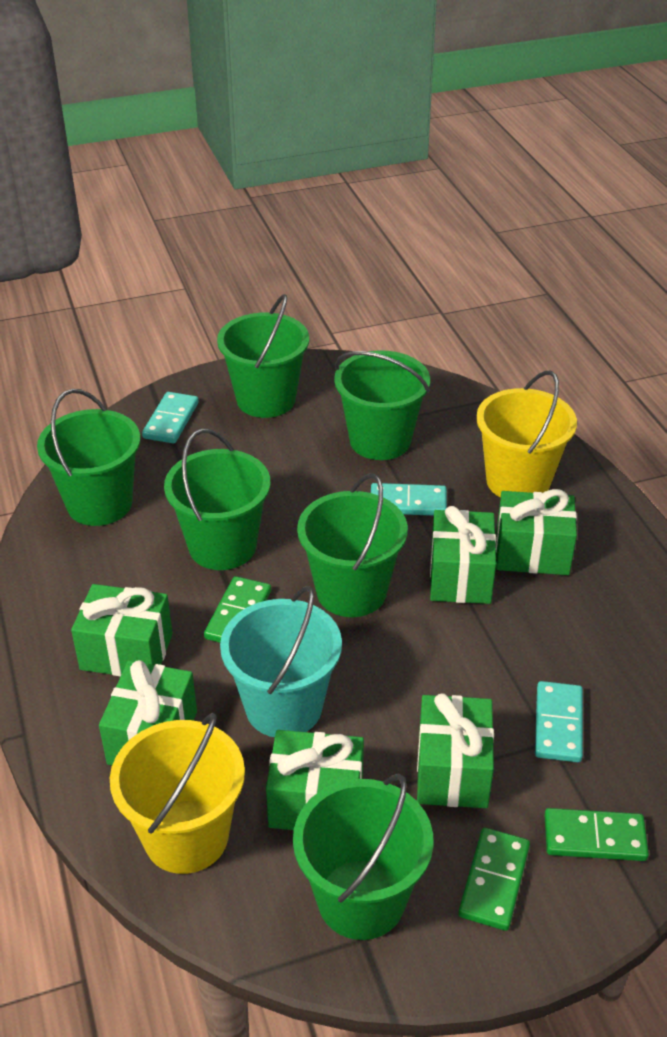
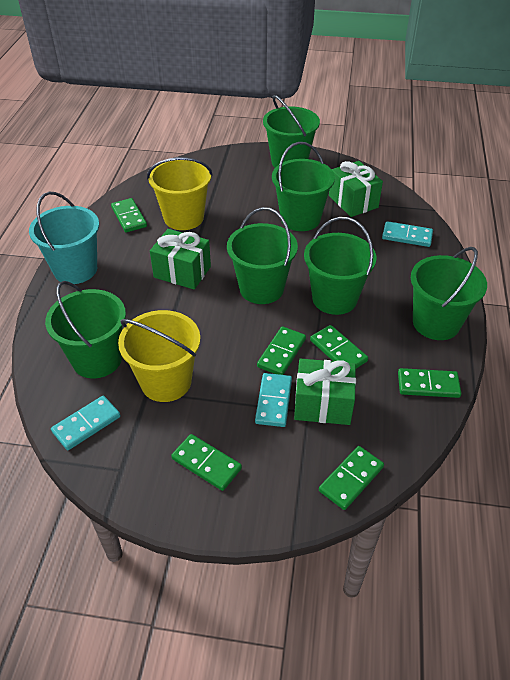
green domino: 3 -> 6
green gift: 6 -> 3

